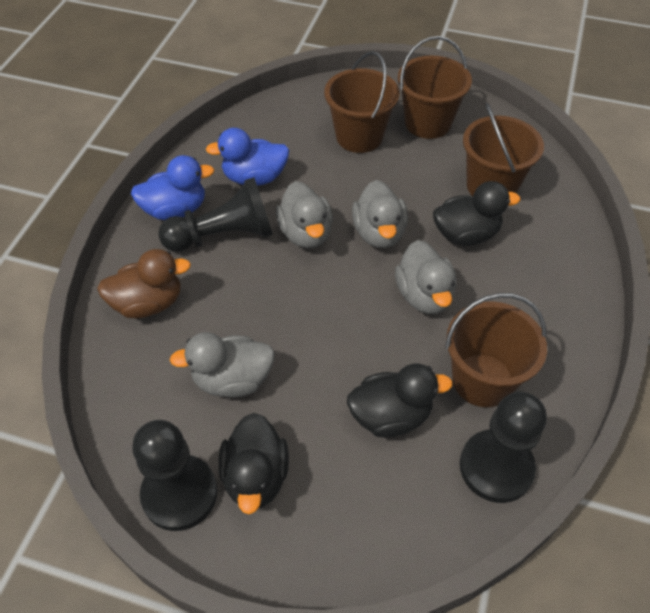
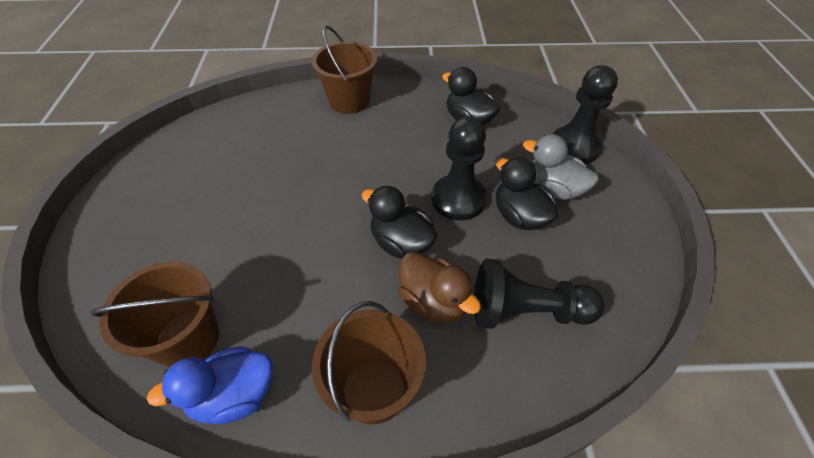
blue duck: 2 -> 1
brown bucket: 4 -> 3
grey duck: 4 -> 1

